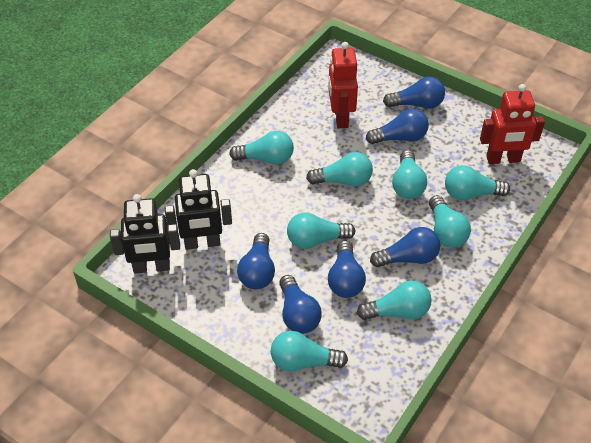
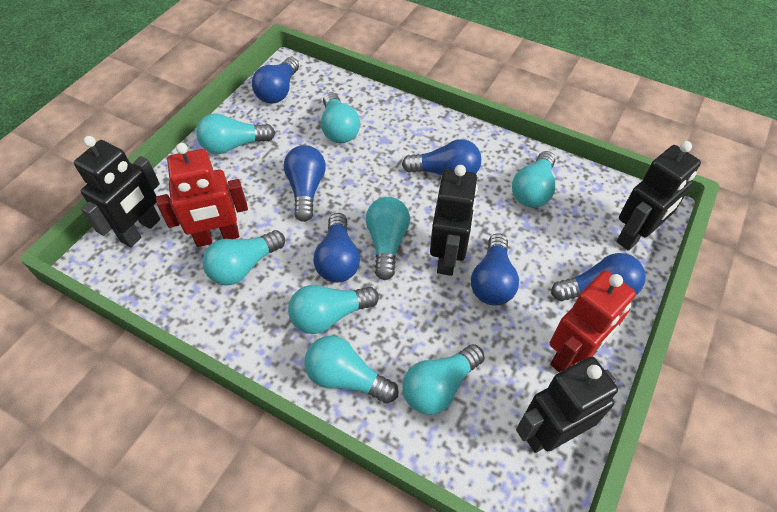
black robot: 2 -> 4

